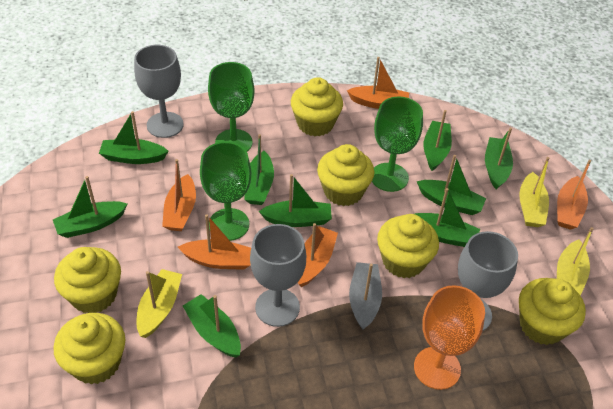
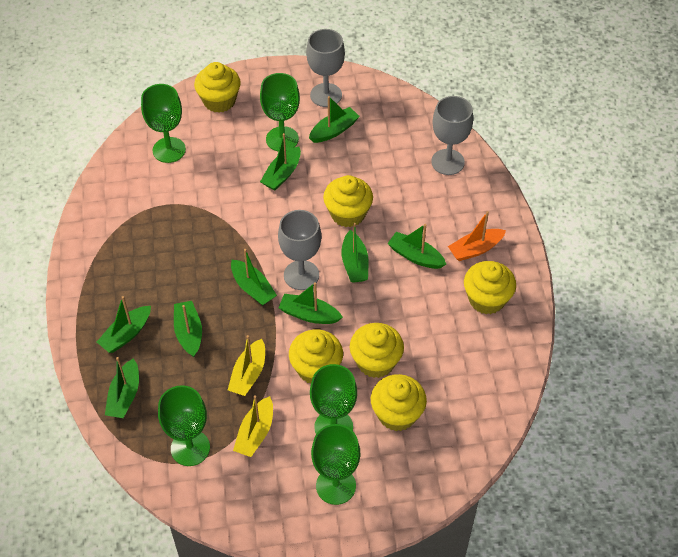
green goblet: 3 -> 5
grey boat: 1 -> 0
orange boat: 5 -> 1
orange goblet: 1 -> 0
yellow boat: 3 -> 2

